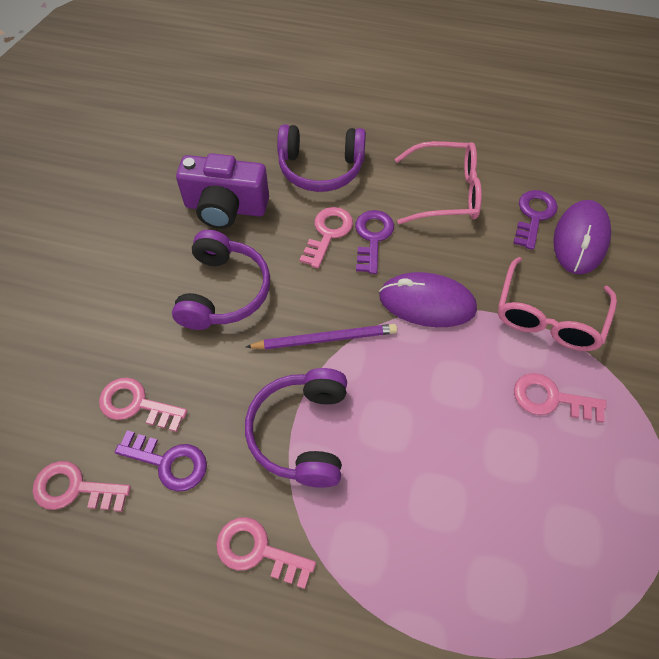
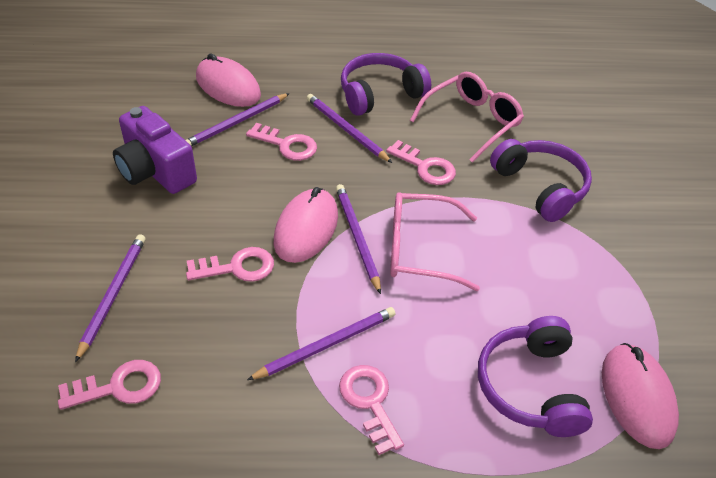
pink mouse: 0 -> 3
purple key: 3 -> 0
purple mouse: 2 -> 0
purple pencil: 1 -> 5

